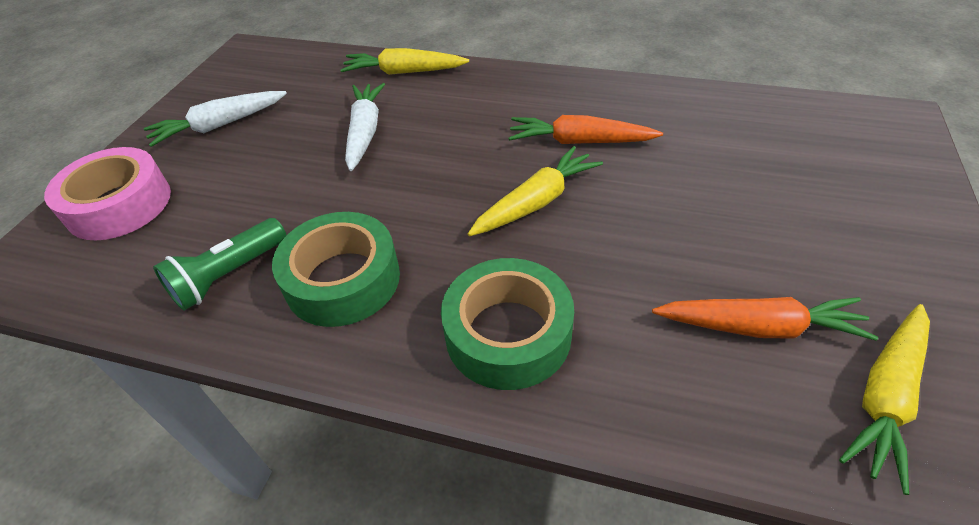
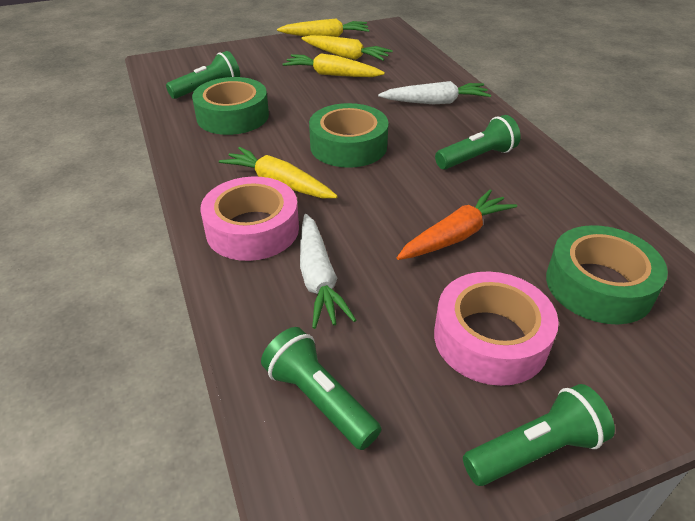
green flashlight: 1 -> 4
green tape: 2 -> 3
orange carrot: 2 -> 1
pink tape: 1 -> 2
yellow carrot: 3 -> 4

